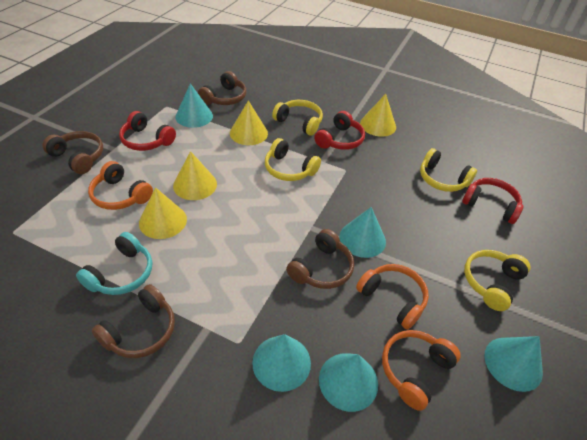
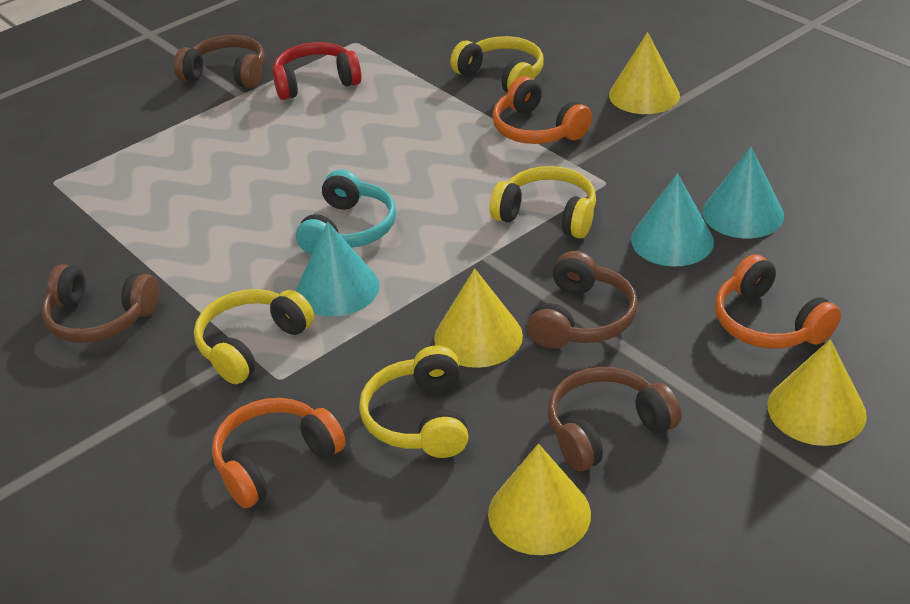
red headphones: 3 -> 1
turquoise cone: 5 -> 3

